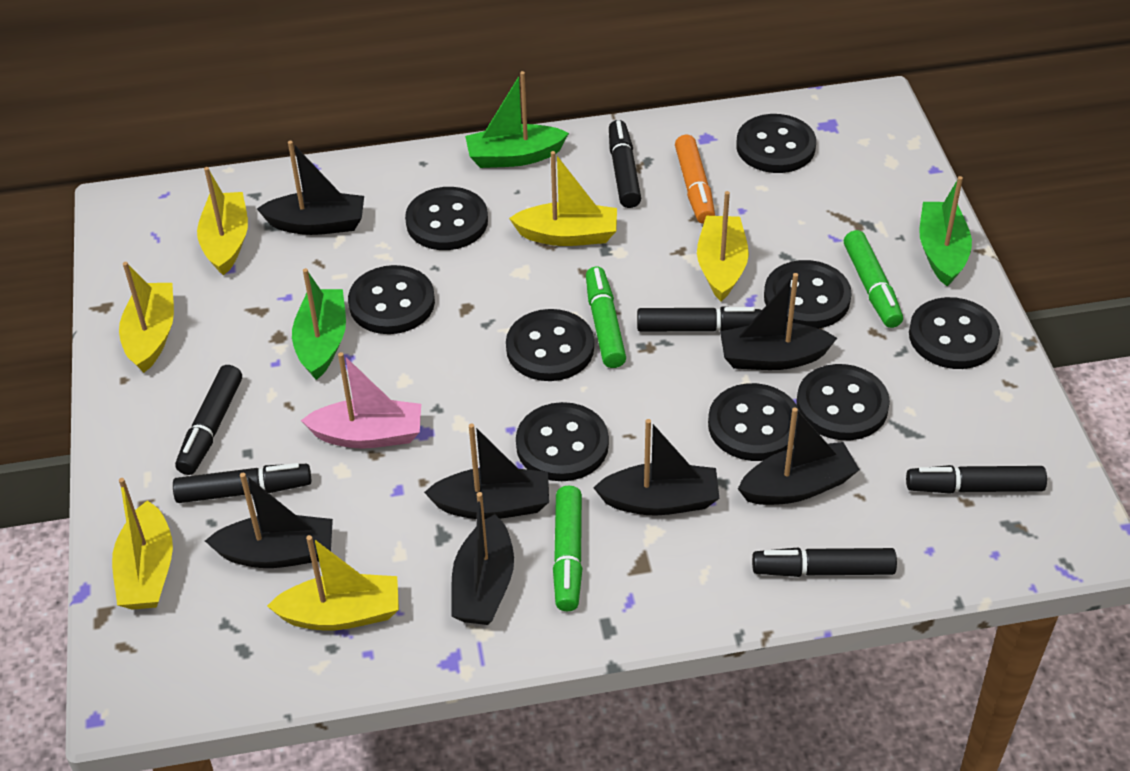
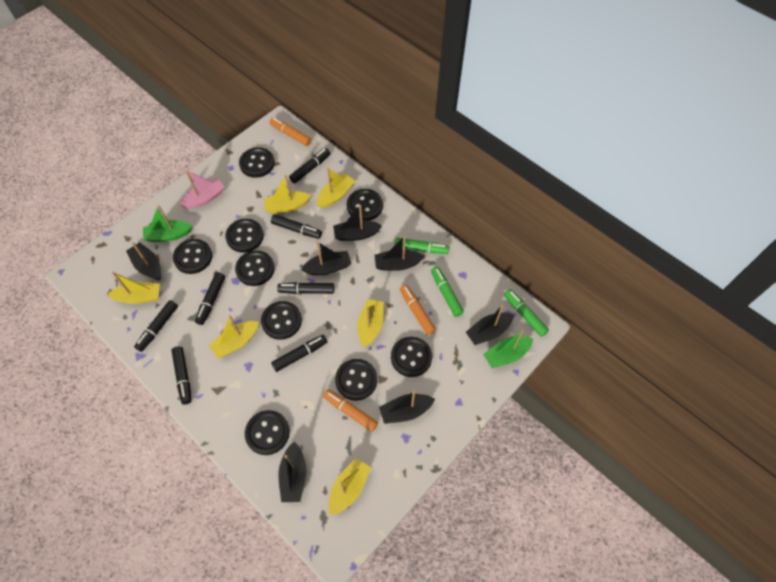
black marker: 6 -> 7
green boat: 3 -> 2
orange marker: 1 -> 3

